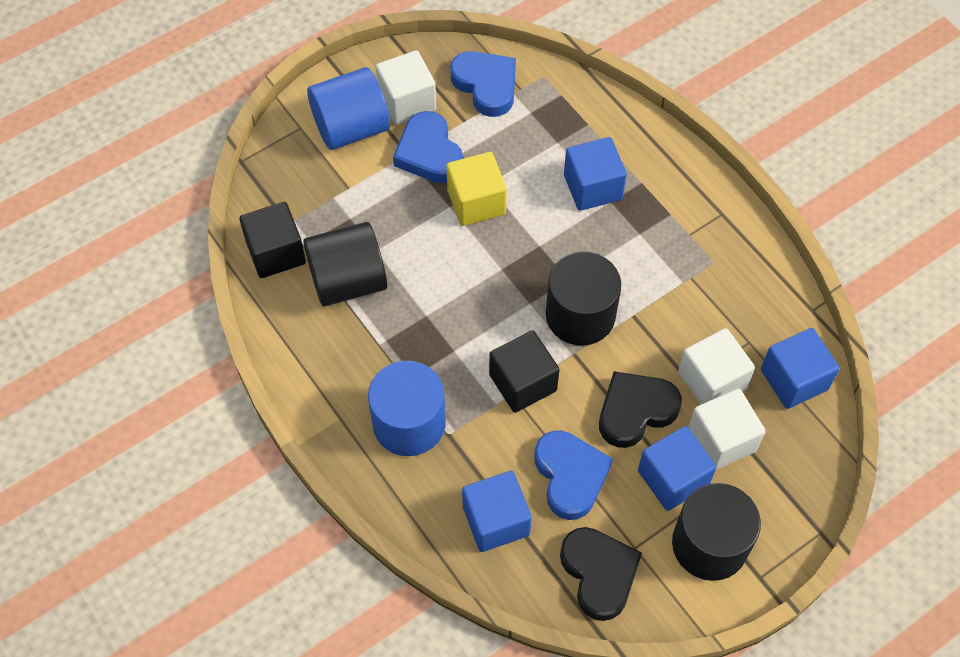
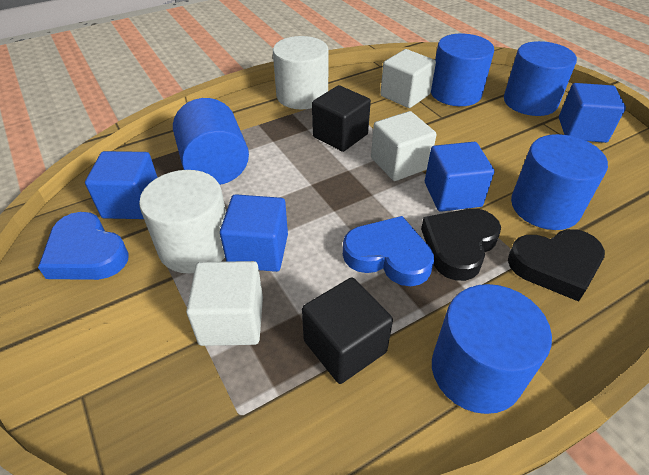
black cylinder: 3 -> 0
blue cylinder: 2 -> 5
blue heart: 3 -> 2
white cylinder: 0 -> 2
yellow cube: 1 -> 0

